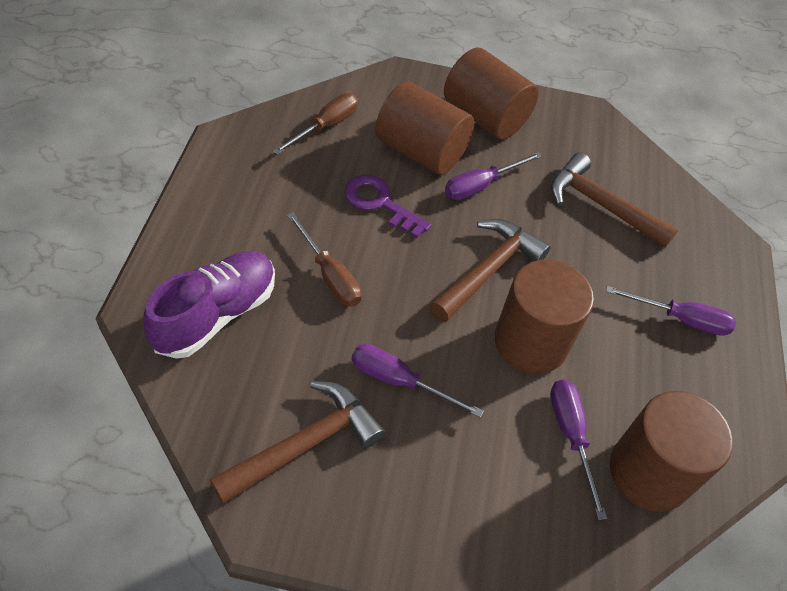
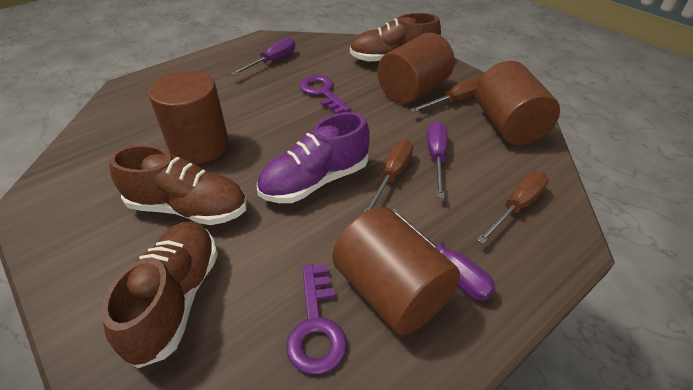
brown hammer: 3 -> 0
brown screwdriver: 2 -> 3
brown shoe: 0 -> 3
purple key: 1 -> 2
purple screwdriver: 4 -> 3

